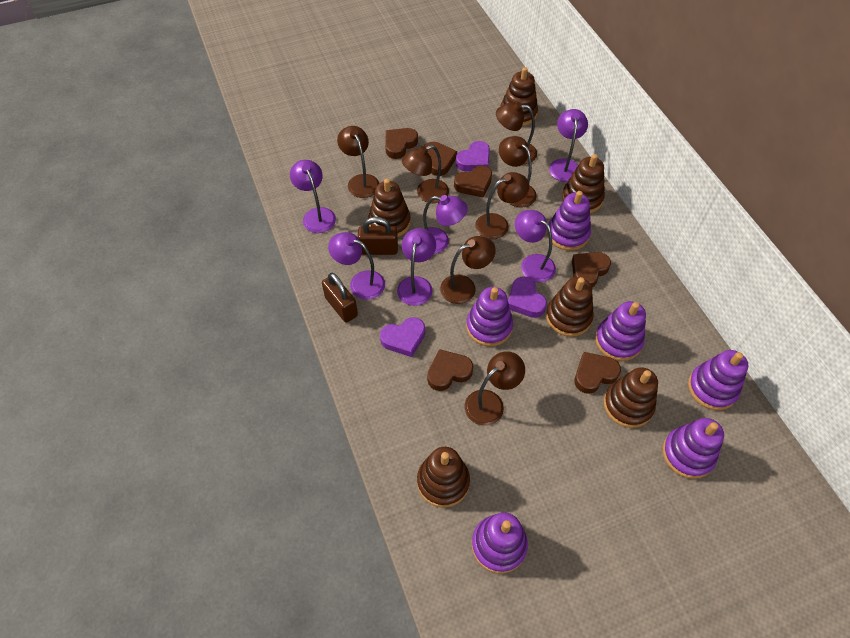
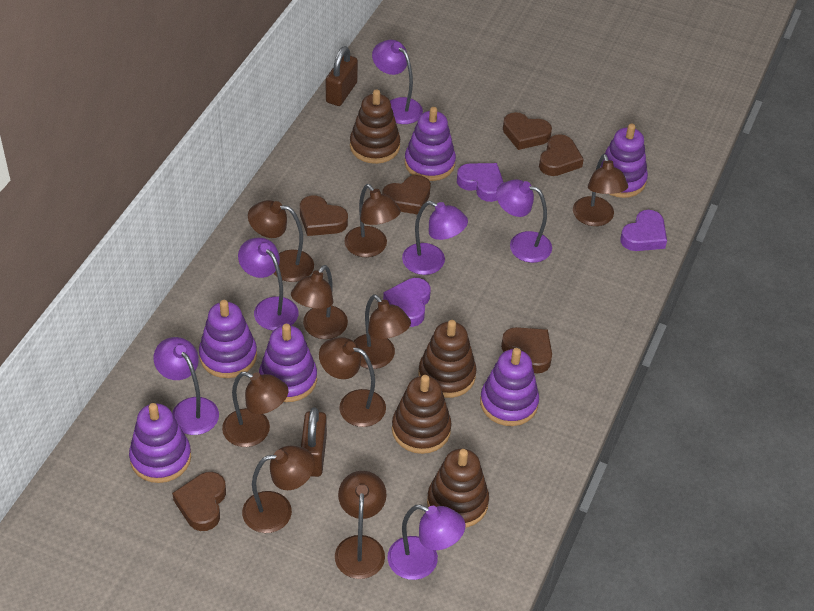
brown lamp: 7 -> 9
brown stacking toy: 6 -> 4

